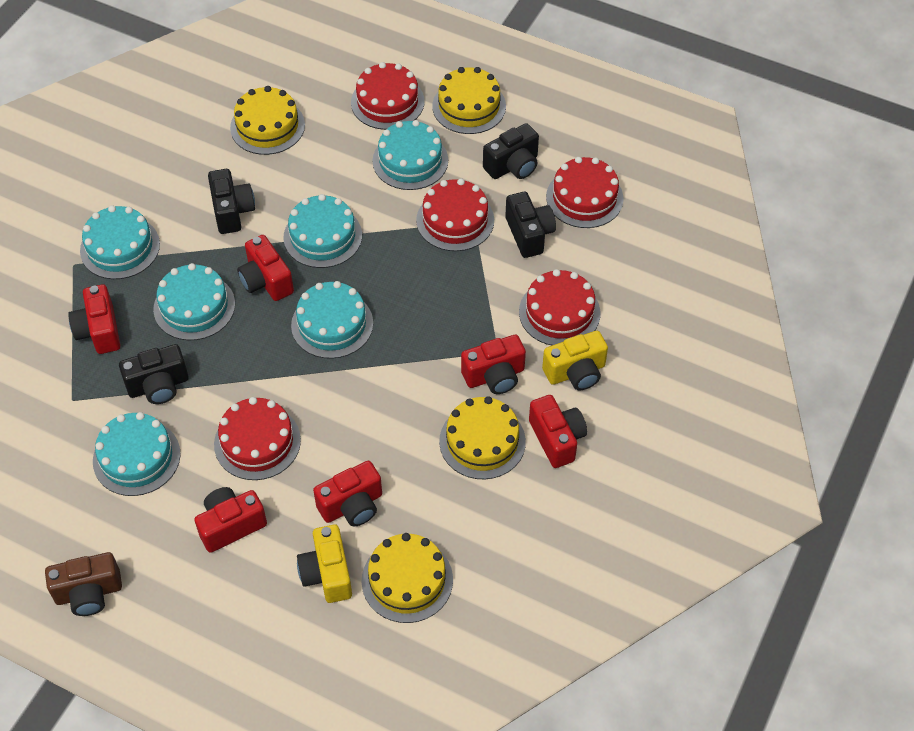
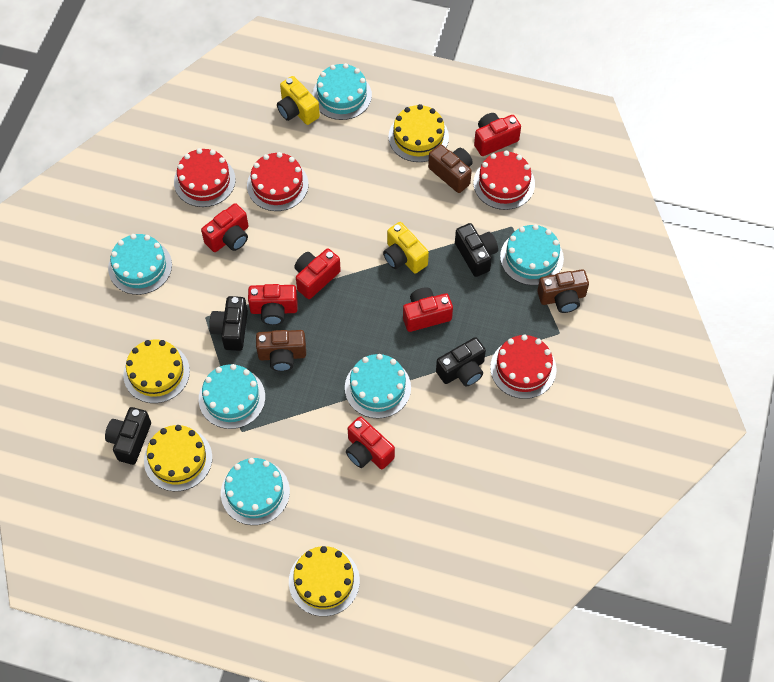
brown camera: 1 -> 3
red cake: 5 -> 4

